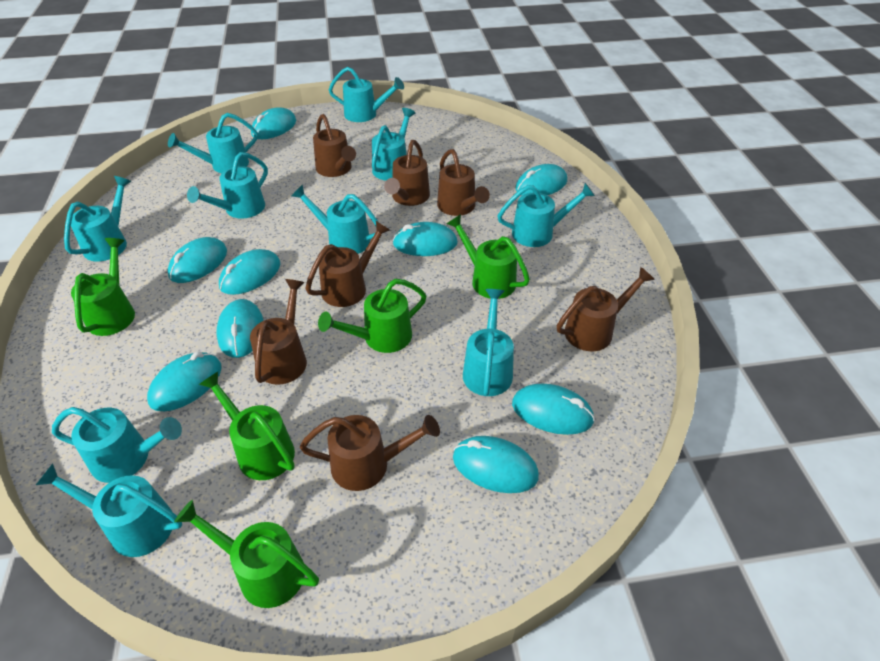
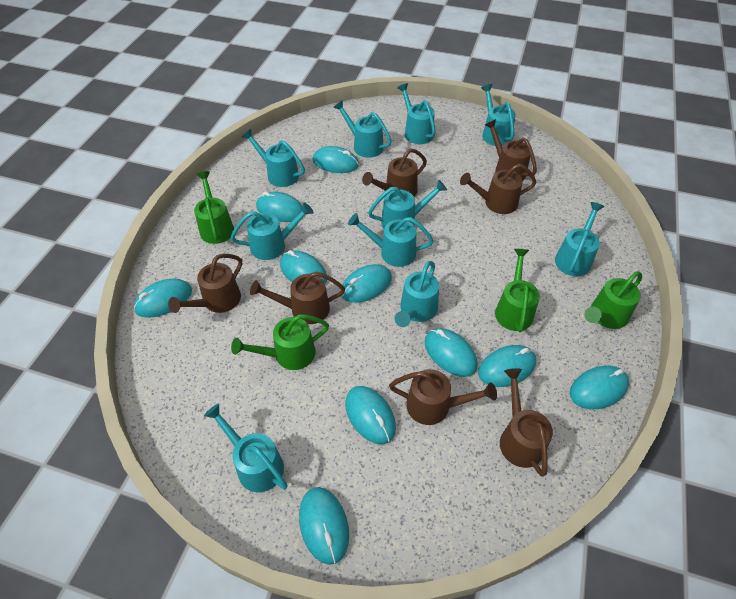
green watering can: 5 -> 4
turquoise mouse: 9 -> 10

